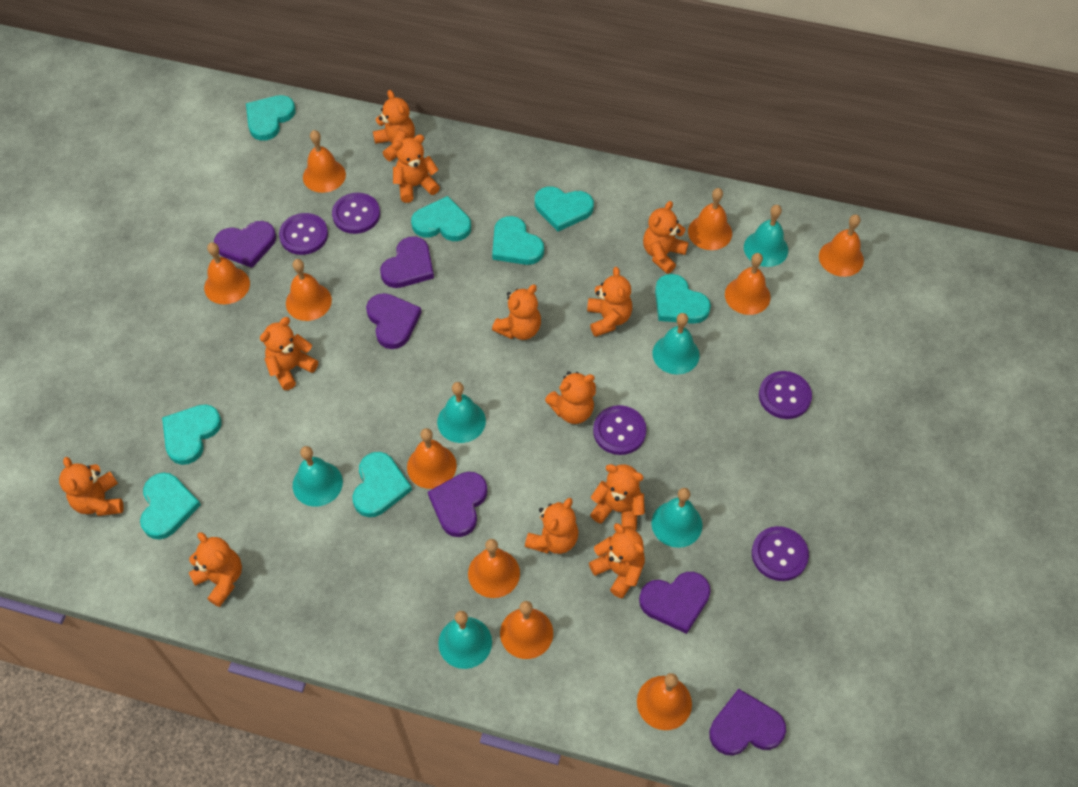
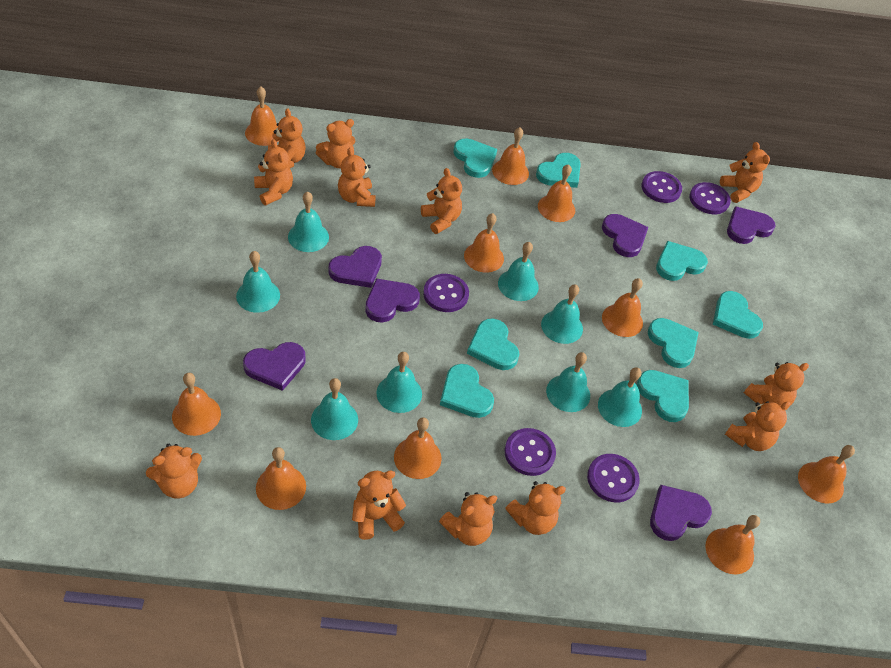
turquoise bell: 6 -> 8

